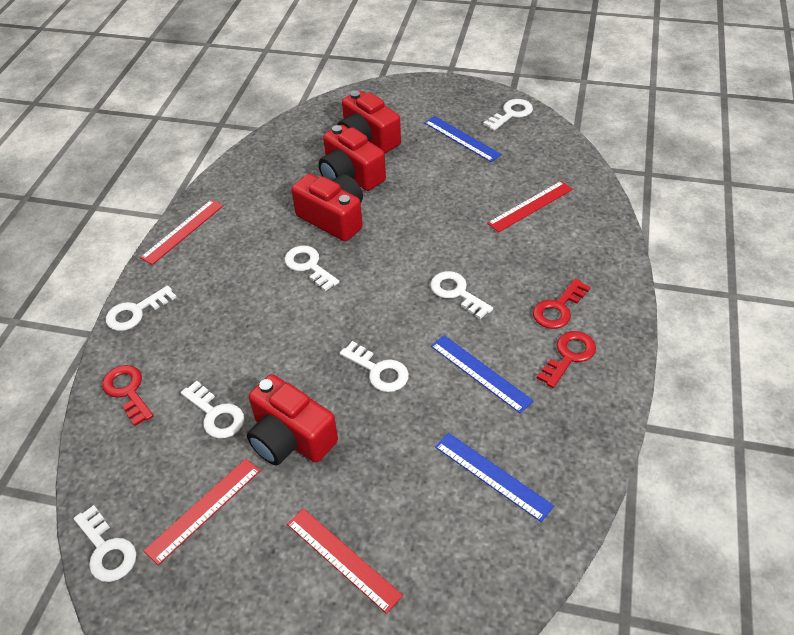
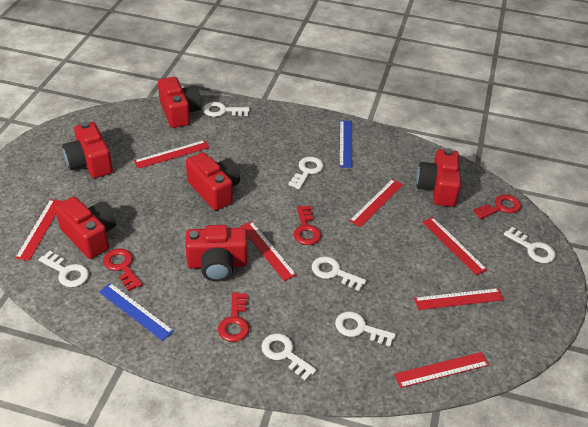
blue ruler: 3 -> 2
red camera: 4 -> 6
red key: 3 -> 4
red ruler: 4 -> 7

